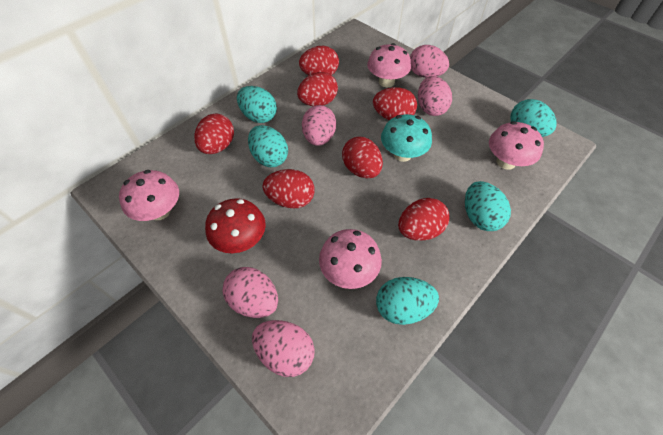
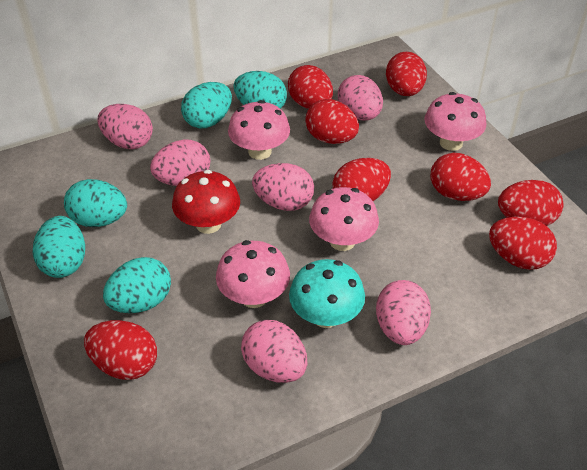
pink egg: 5 -> 6
red egg: 7 -> 8

